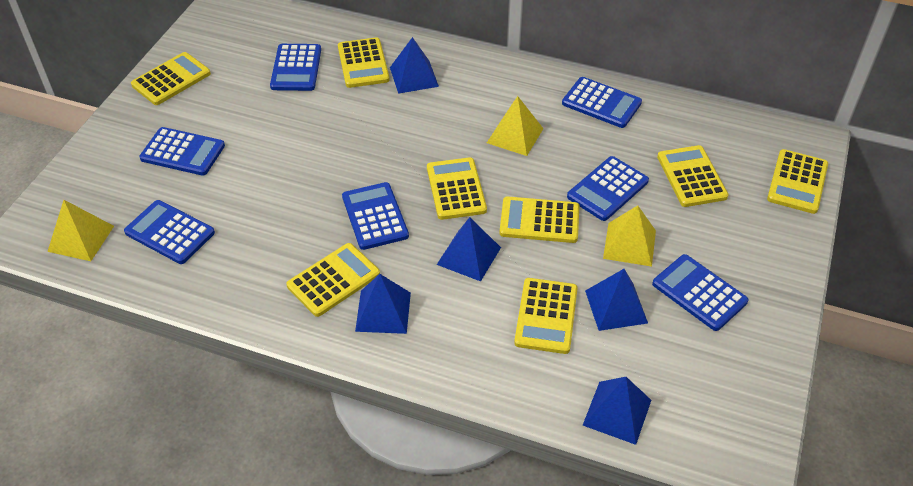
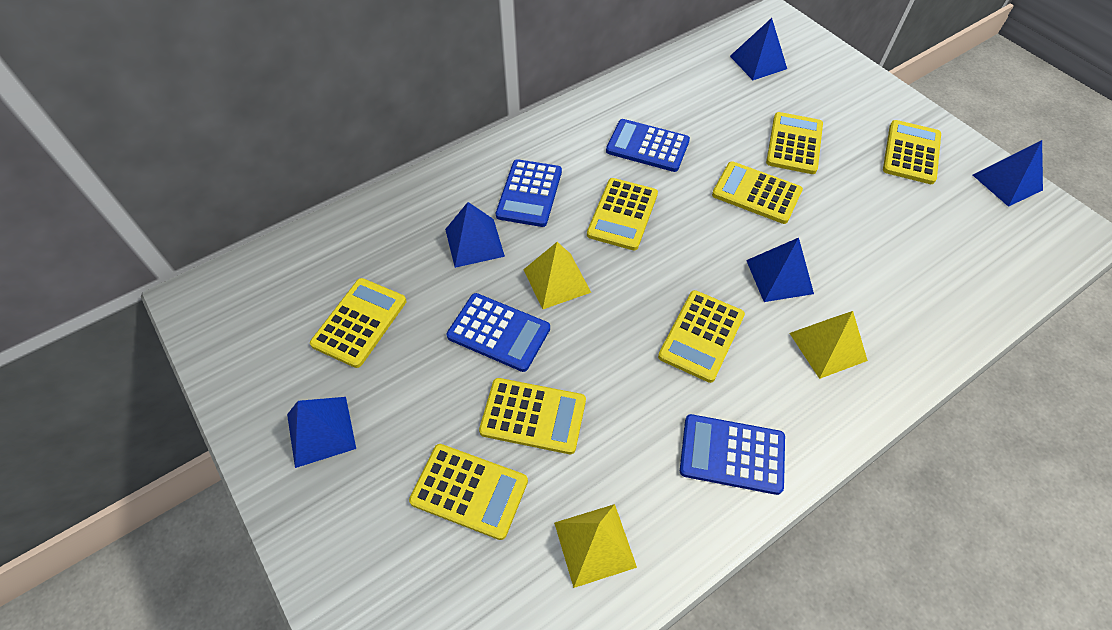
blue calculator: 7 -> 4

